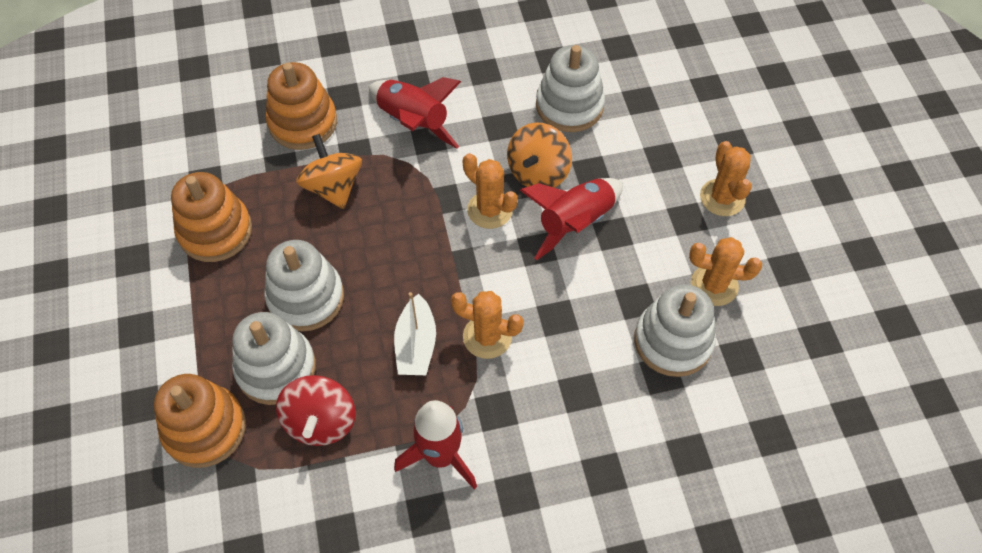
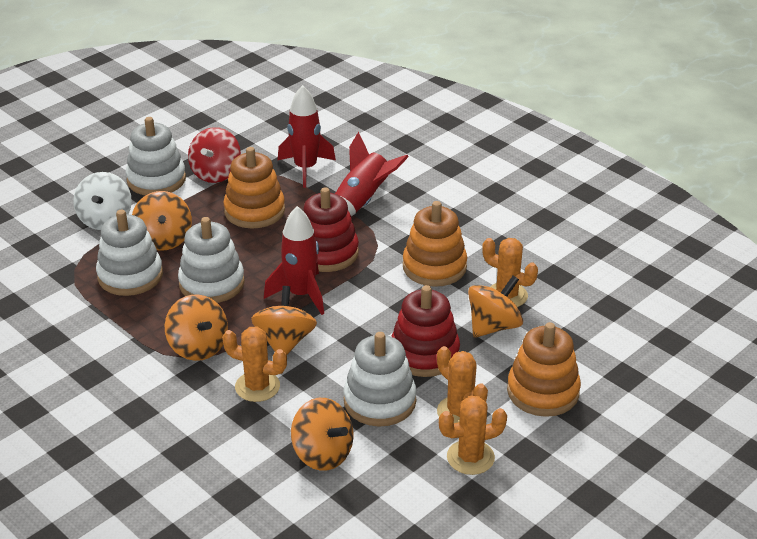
orange spinning top: 2 -> 5
red stacking toy: 0 -> 2
white boat: 1 -> 0
white spinning top: 0 -> 1

